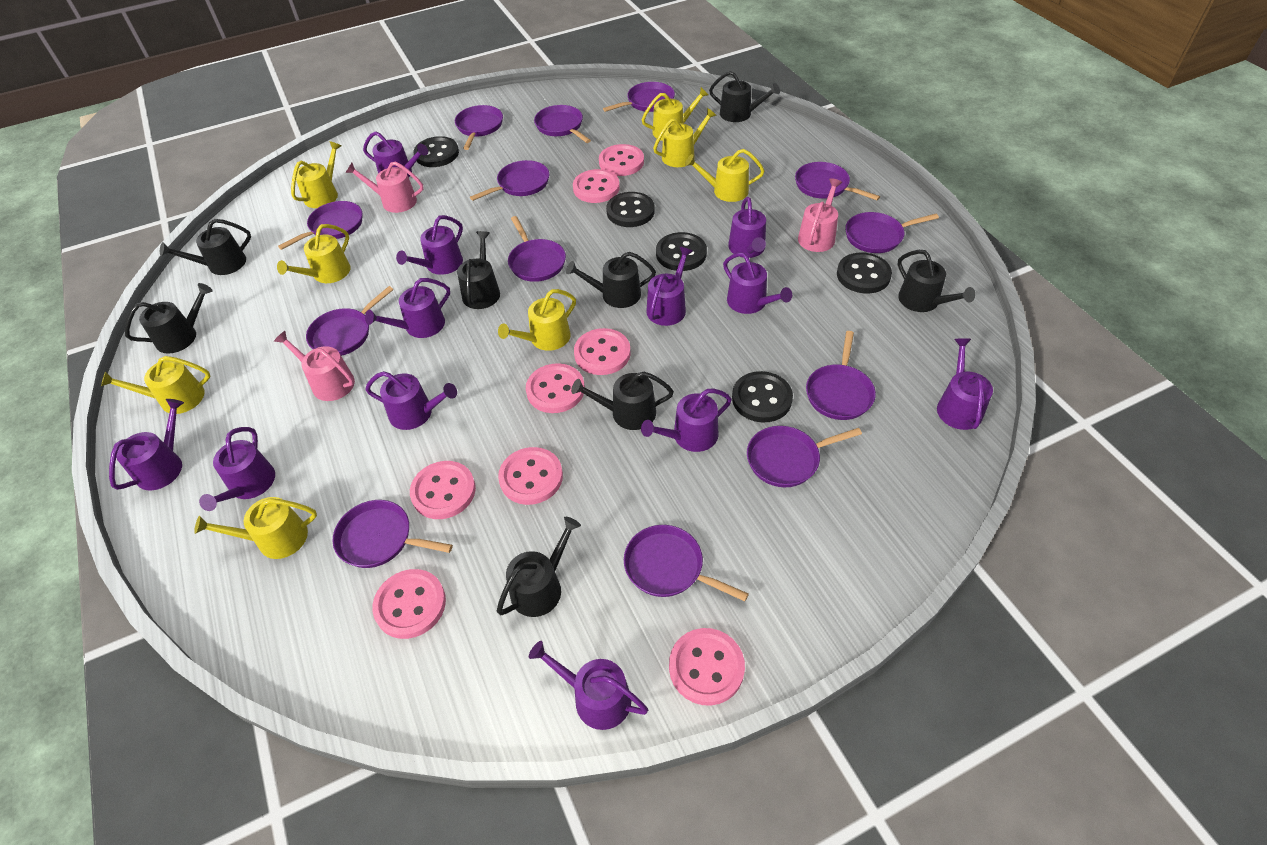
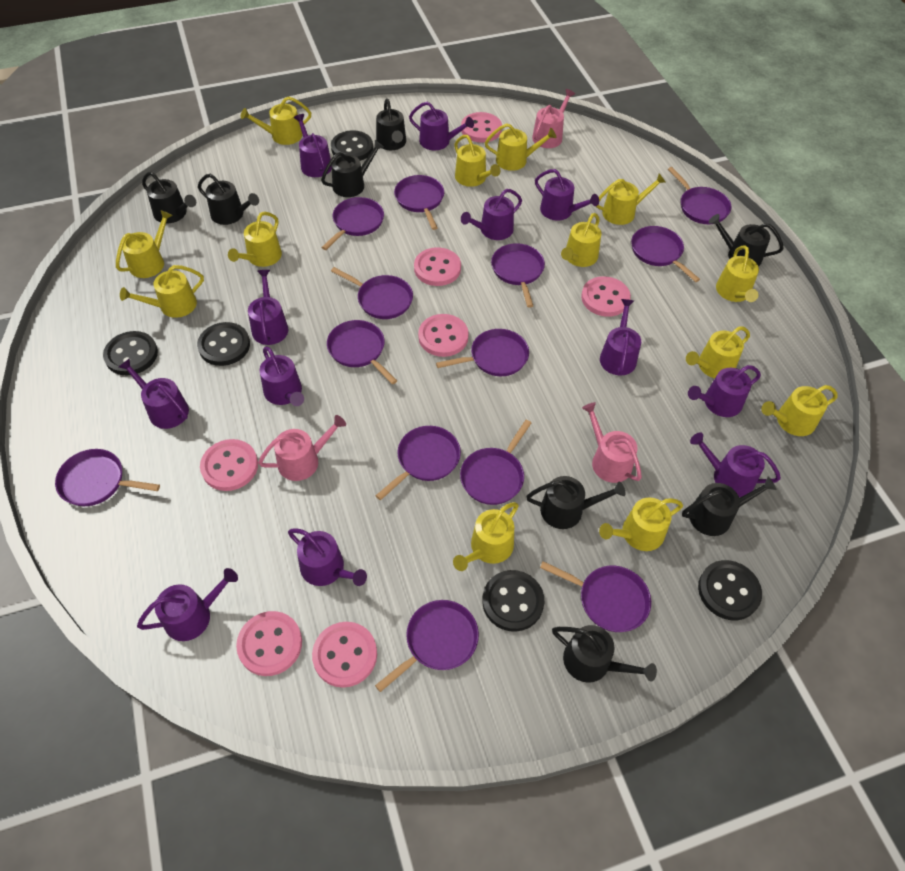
pink button: 8 -> 7
yellow watering can: 8 -> 13

